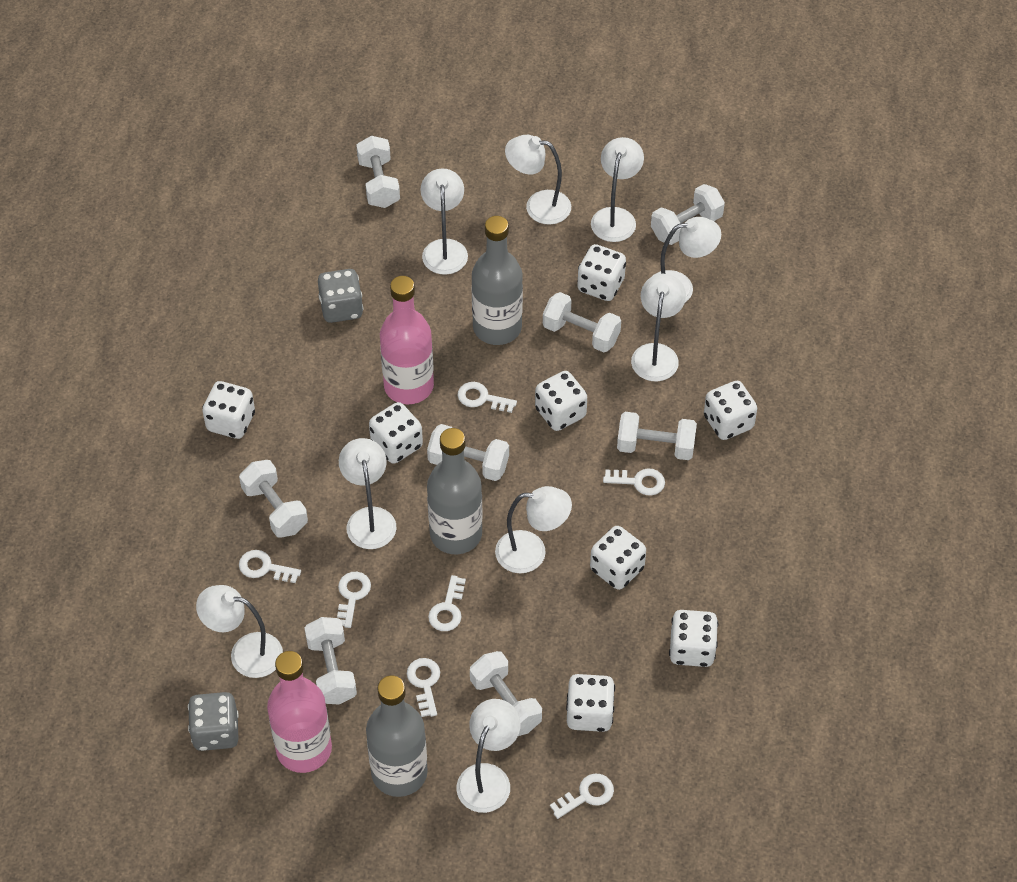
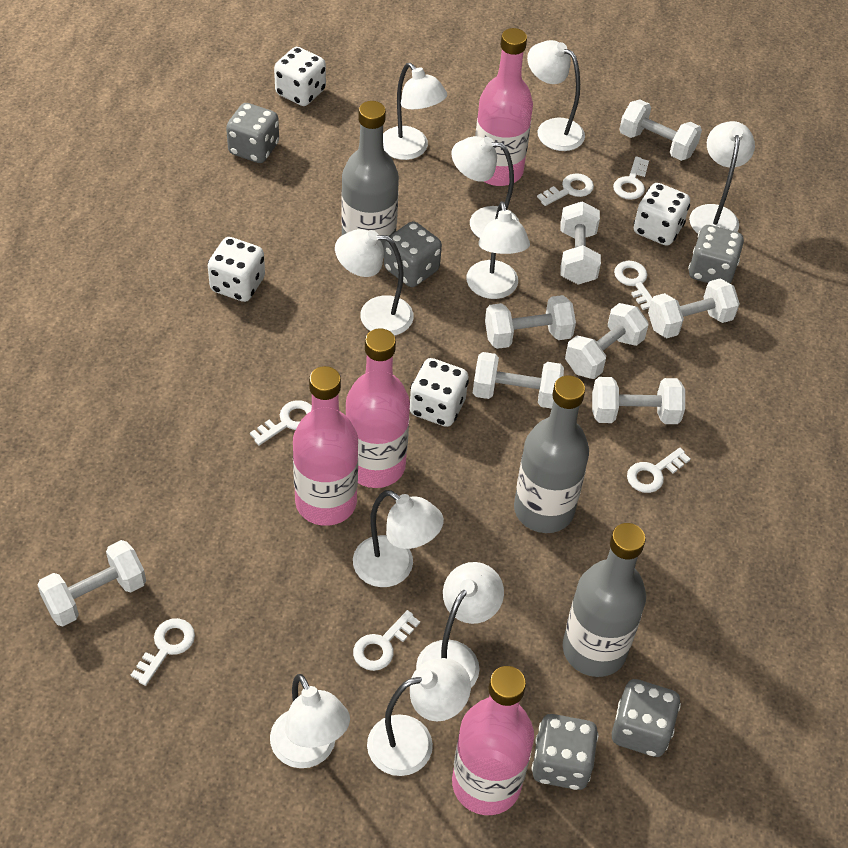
grey dice: 2 -> 5
pink bottle: 2 -> 4
white dice: 8 -> 4
white lamp: 9 -> 10

